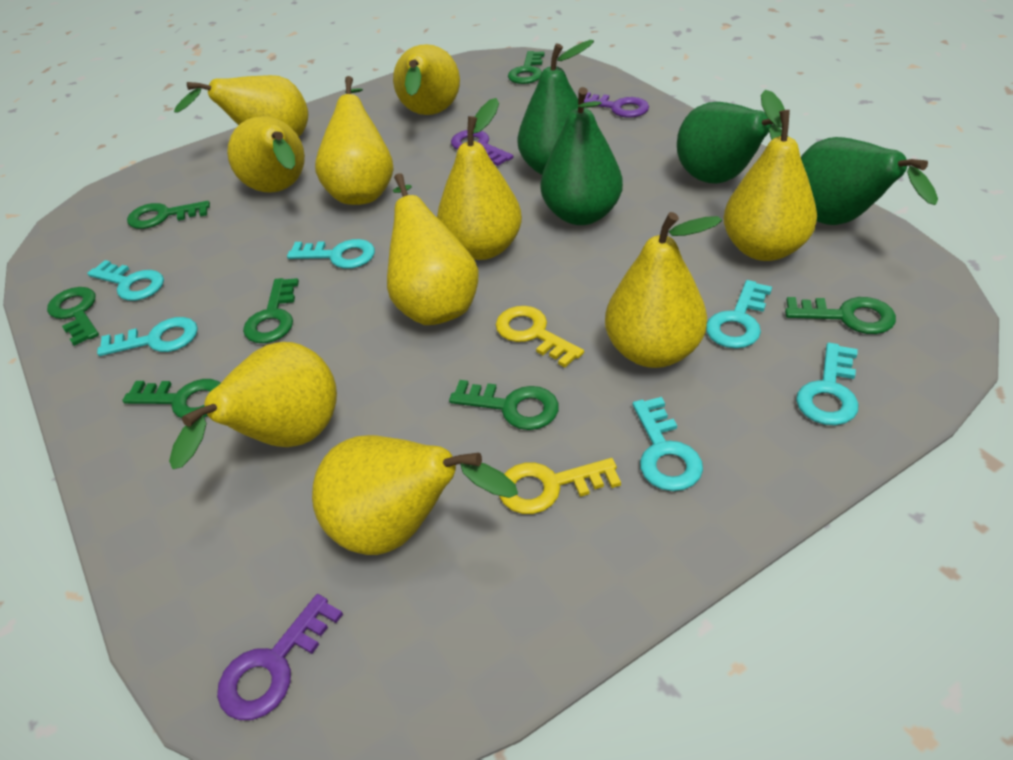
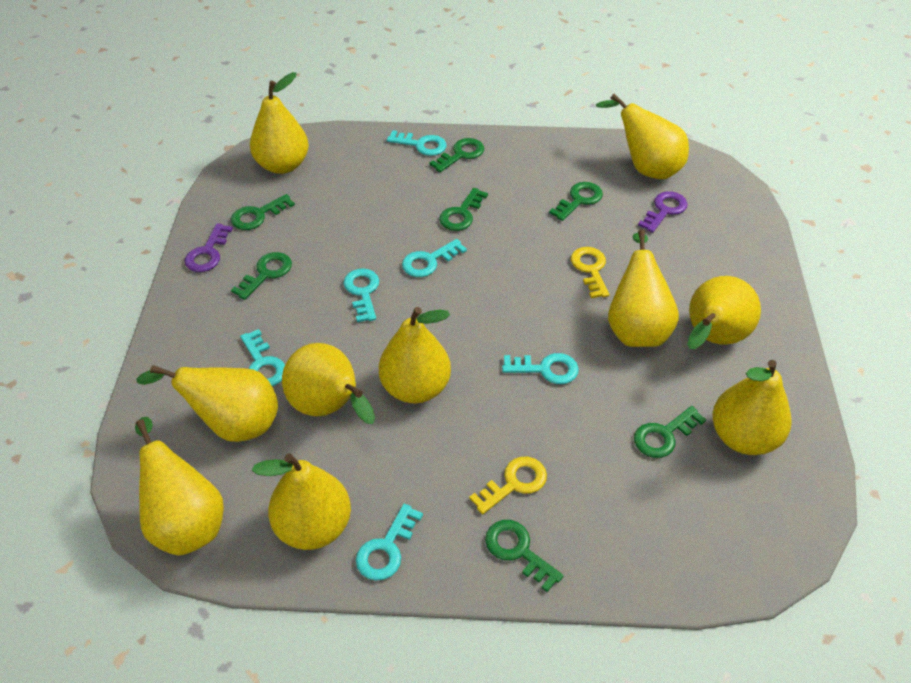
green pear: 4 -> 0
purple key: 3 -> 2

